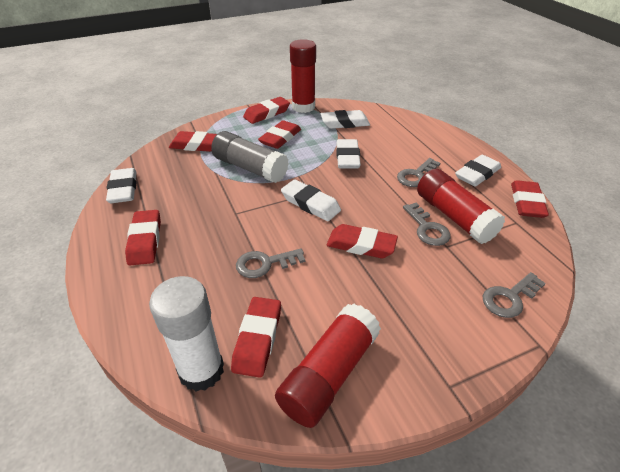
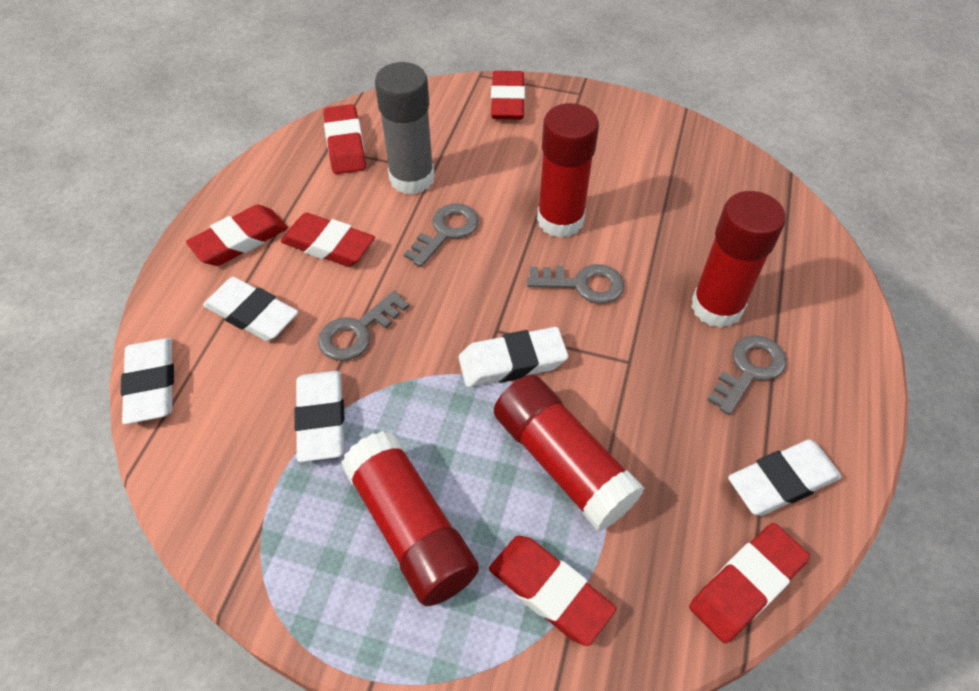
red eraser: 7 -> 6
red glue stick: 3 -> 4
white glue stick: 1 -> 0

